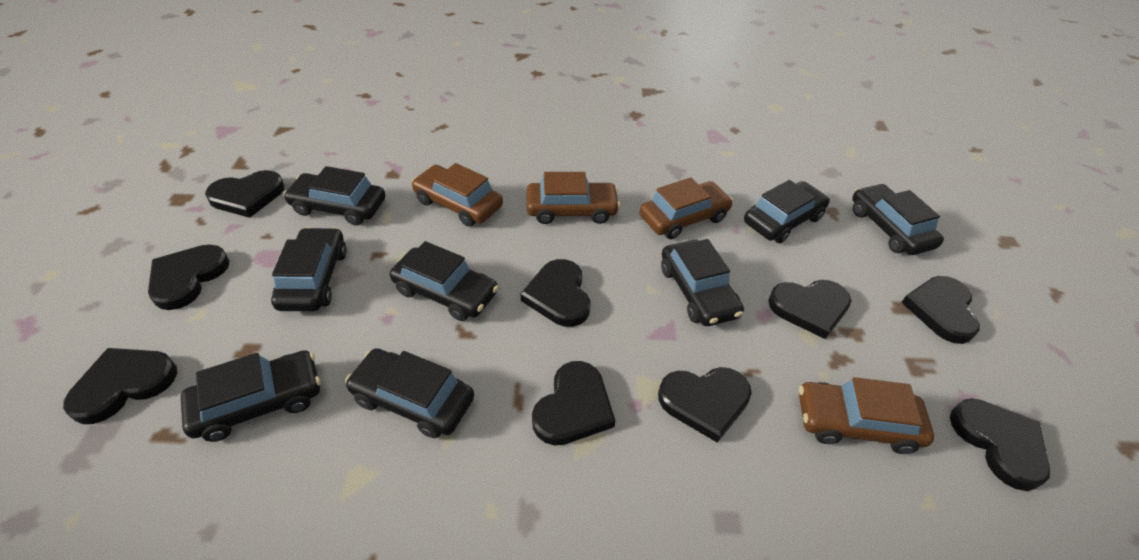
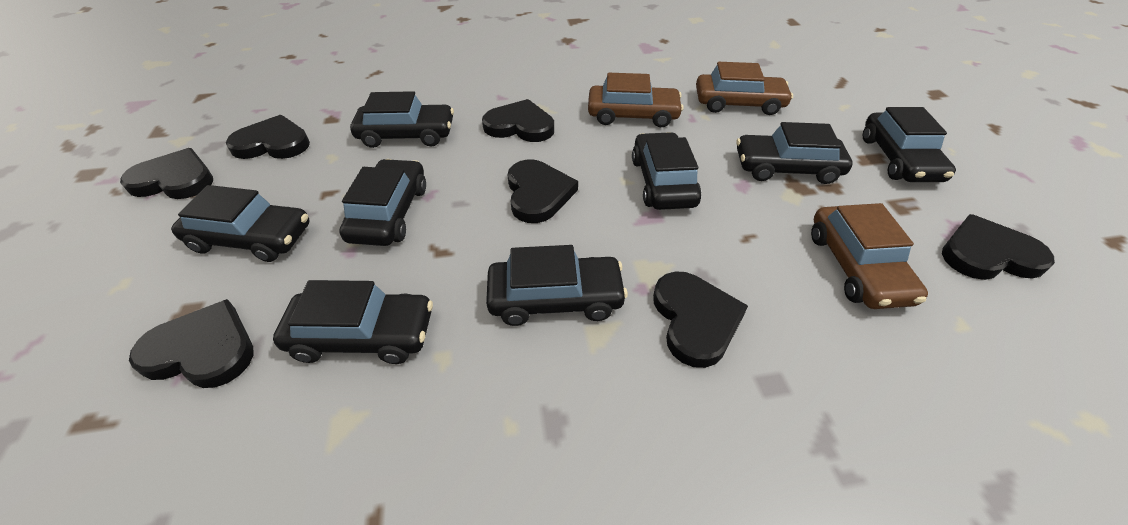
black heart: 9 -> 7
brown car: 4 -> 3

